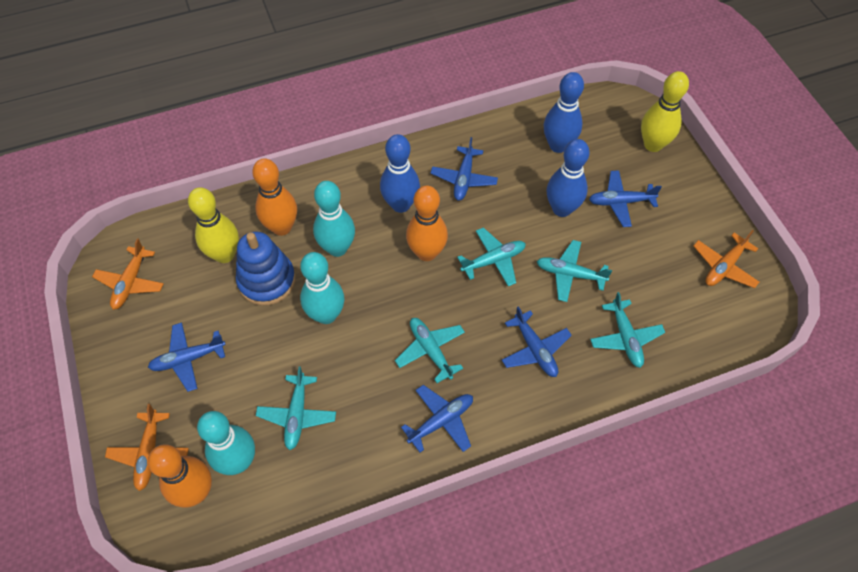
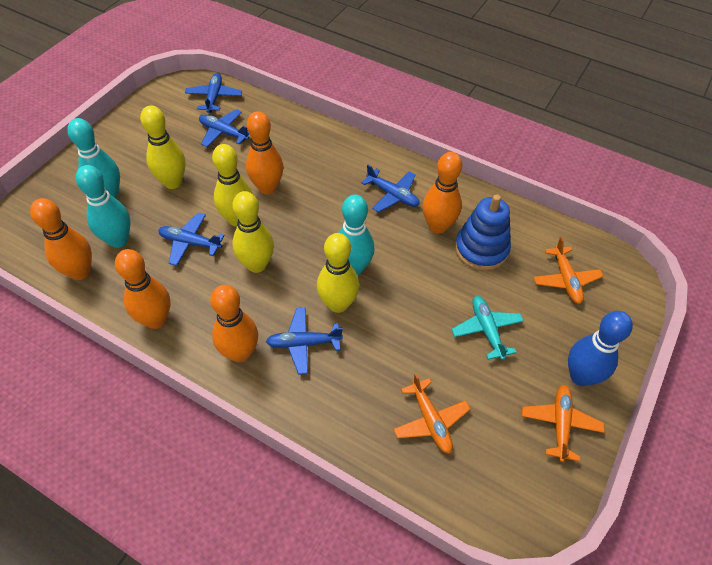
blue bowling pin: 3 -> 1
orange bowling pin: 3 -> 5
turquoise plane: 5 -> 1
yellow bowling pin: 2 -> 4

